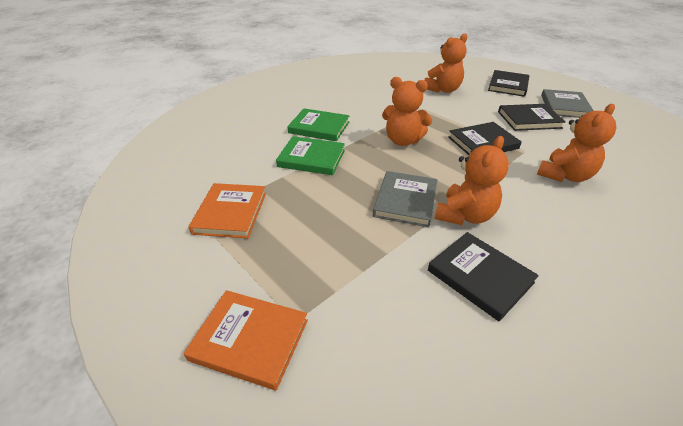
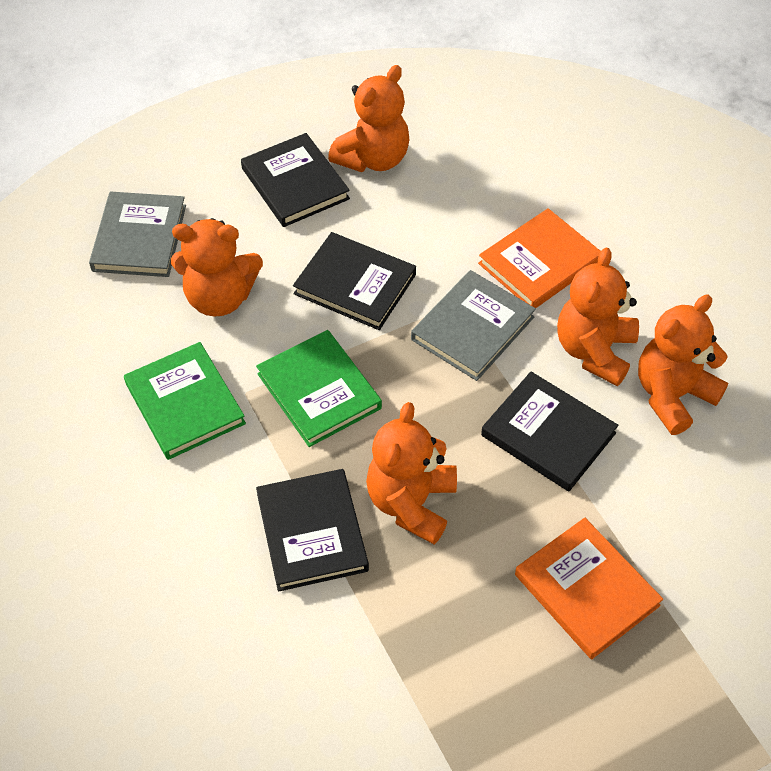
orange teddy bear: 4 -> 5

